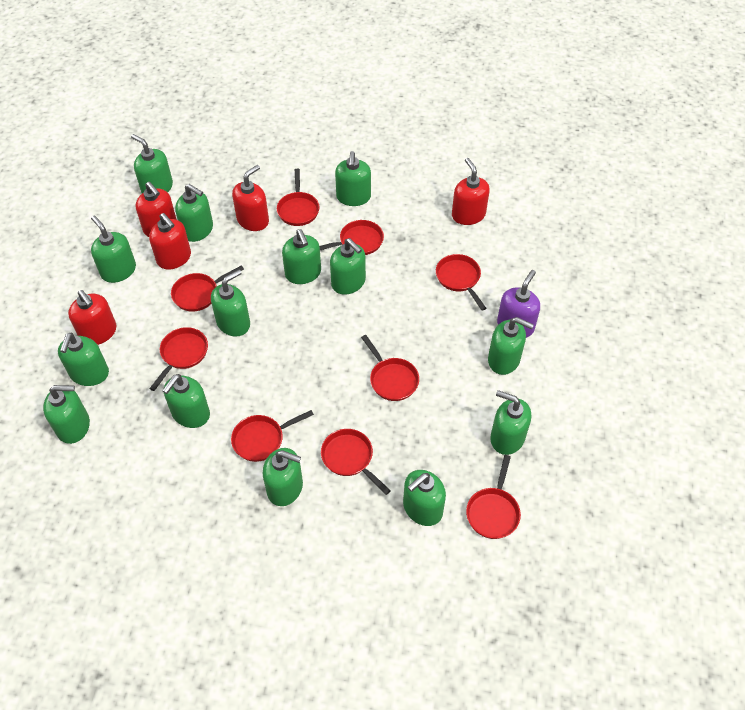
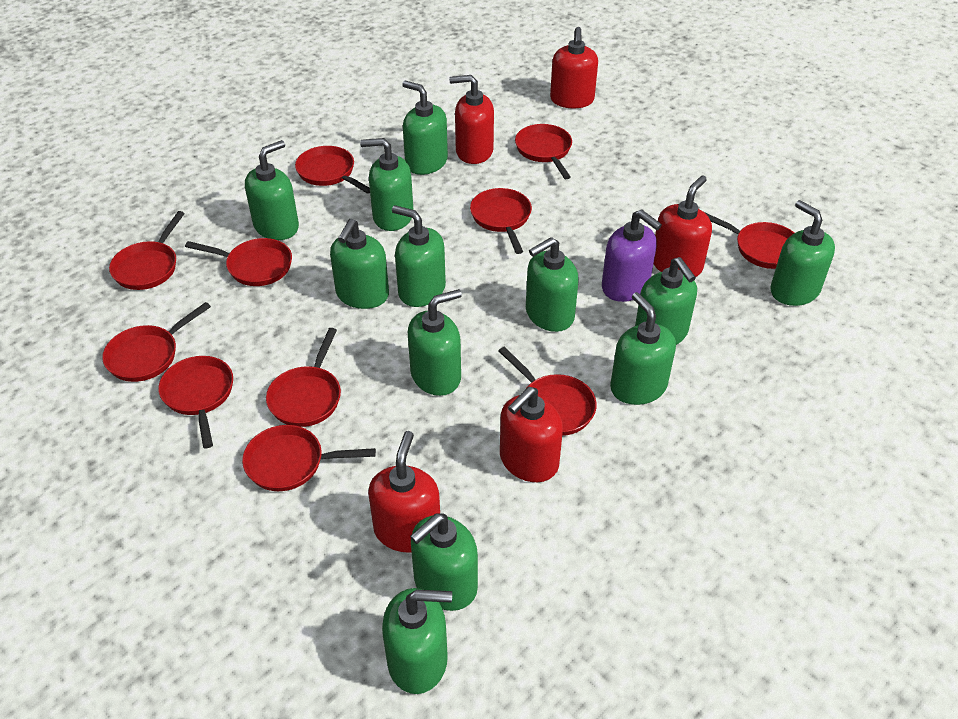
green soap dispenser: 14 -> 12
red pan: 9 -> 11

